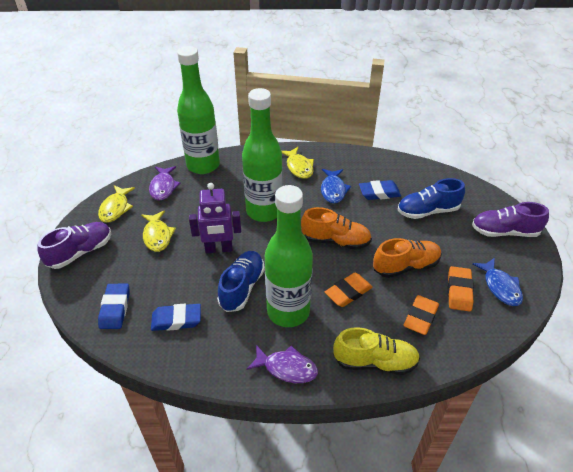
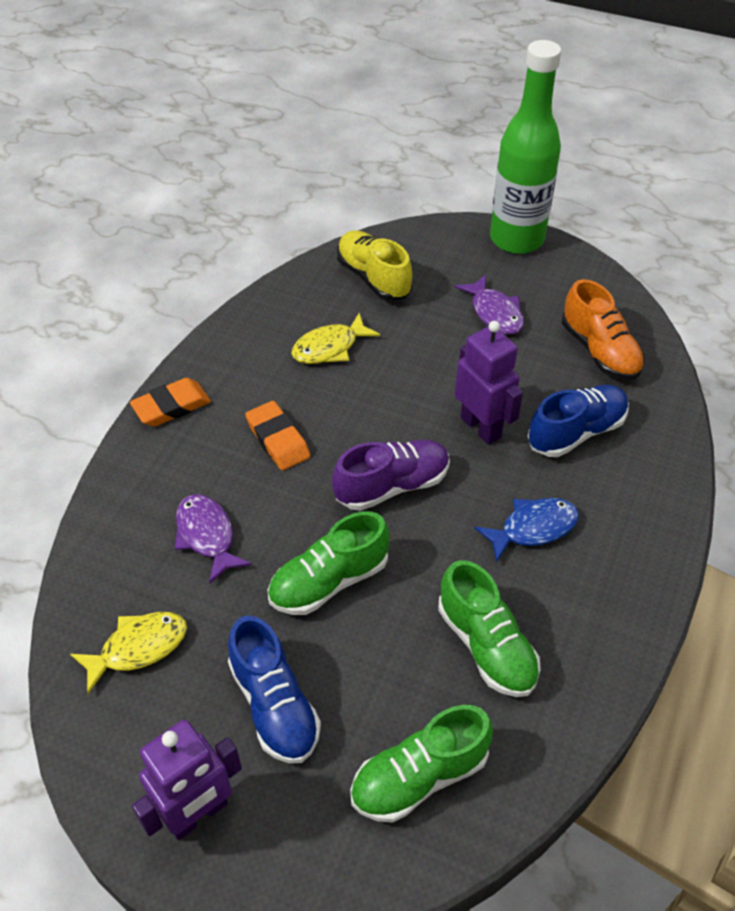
blue eraser: 3 -> 0
blue fish: 2 -> 1
green bottle: 3 -> 1
green shoe: 0 -> 3
orange eraser: 3 -> 2
orange shoe: 2 -> 1
purple robot: 1 -> 2
purple shoe: 2 -> 1
yellow fish: 3 -> 2

